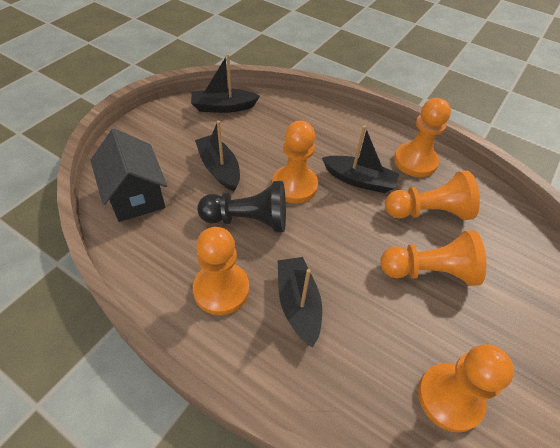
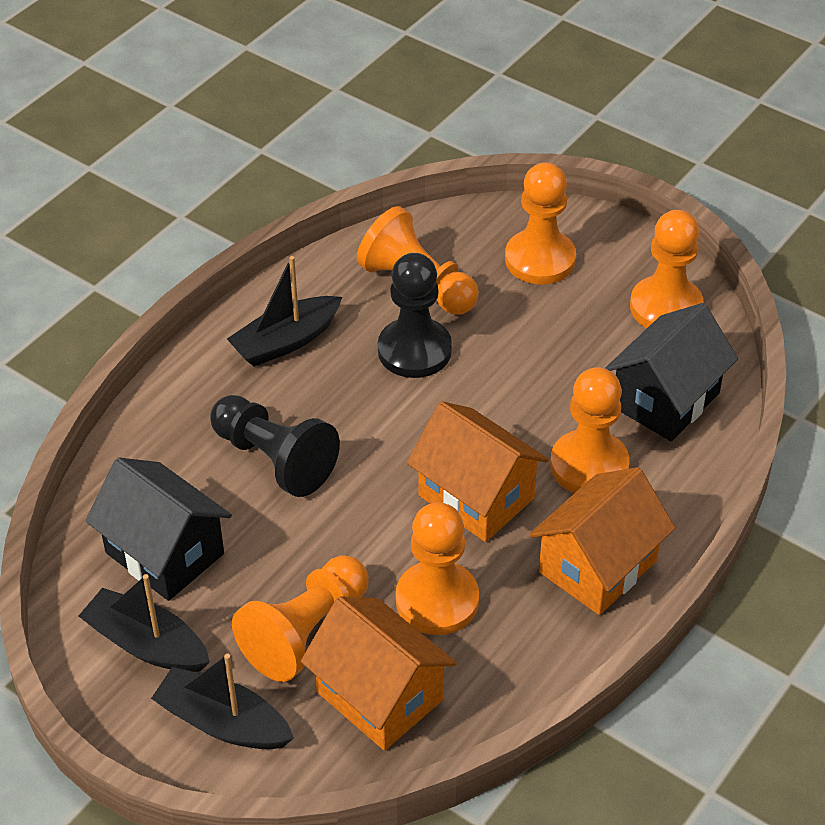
black boat: 4 -> 3
black house: 1 -> 2
black pawn: 1 -> 2
orange house: 0 -> 3

